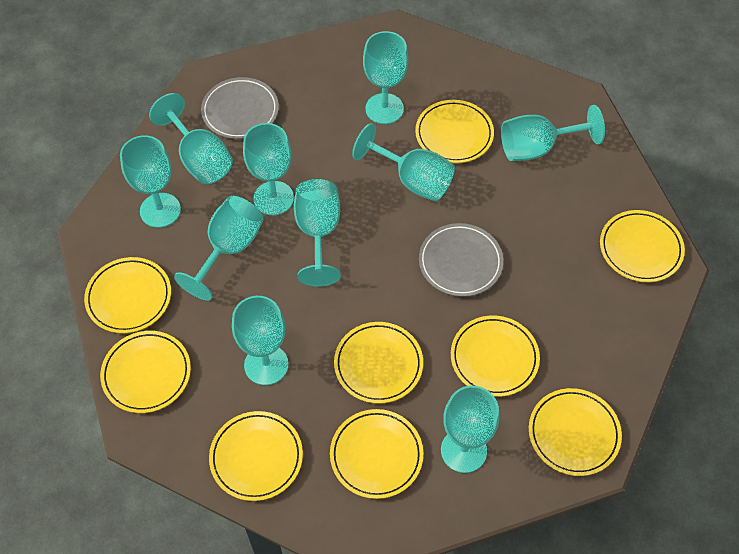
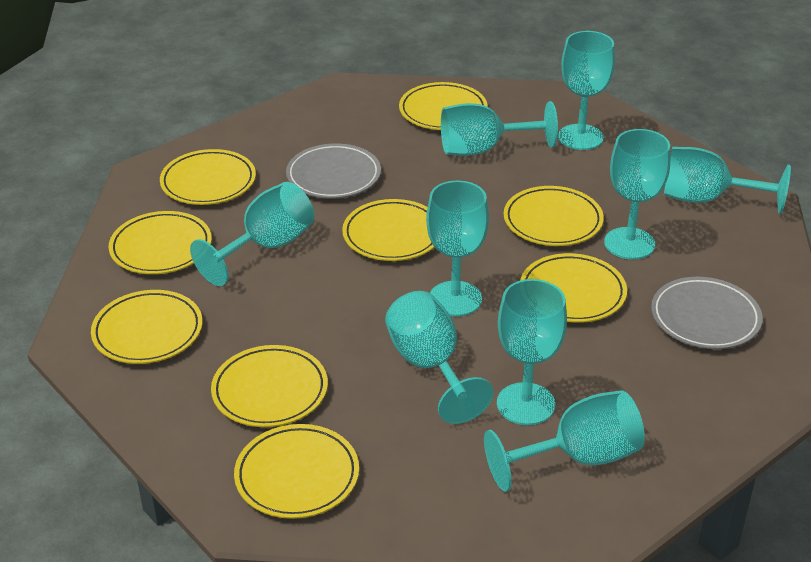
turquoise goblet: 10 -> 9

